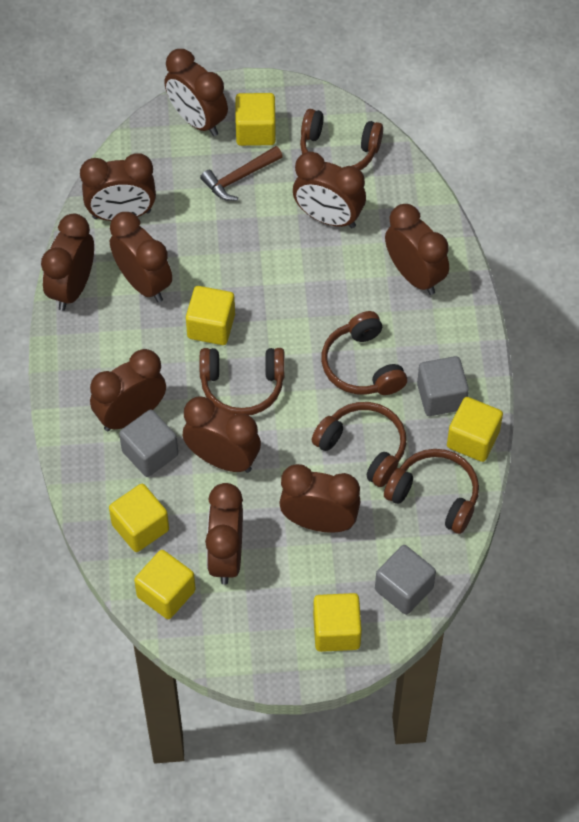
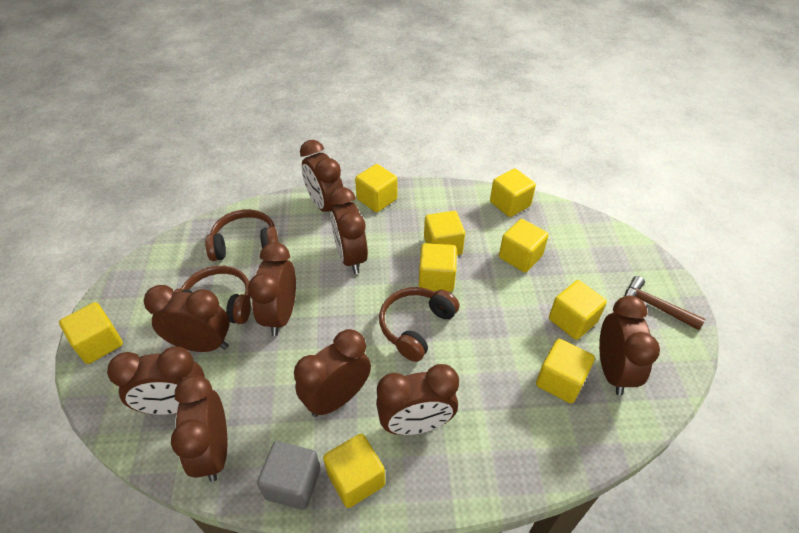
brown clock: 10 -> 9
brown headphones: 5 -> 3
grey cube: 3 -> 1
yellow cube: 6 -> 9

